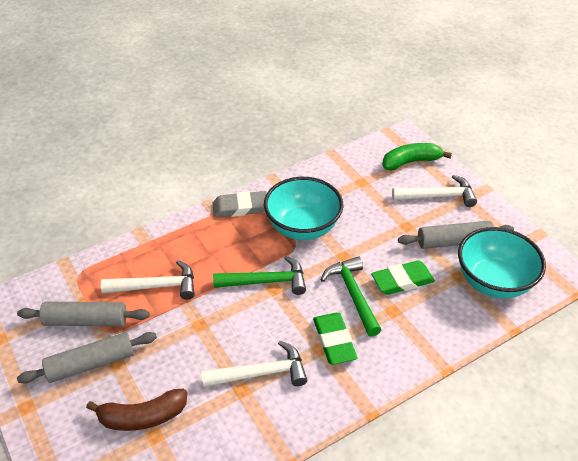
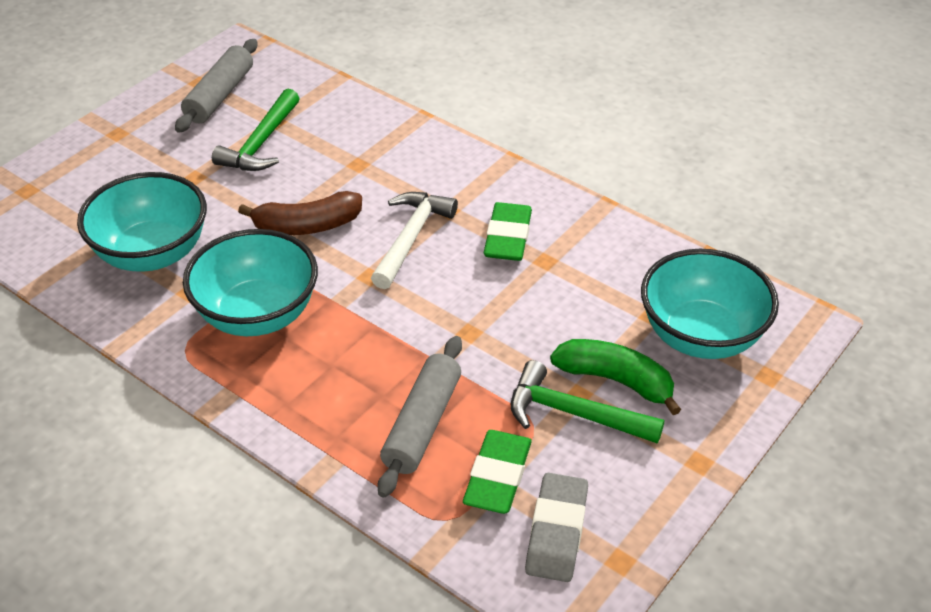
grey rolling pin: 3 -> 2
turquoise bowl: 2 -> 3
white hammer: 3 -> 1

